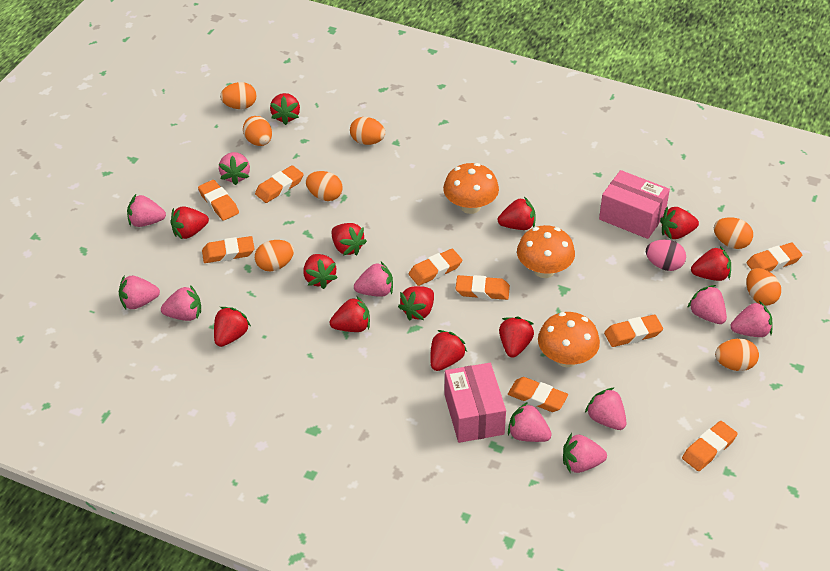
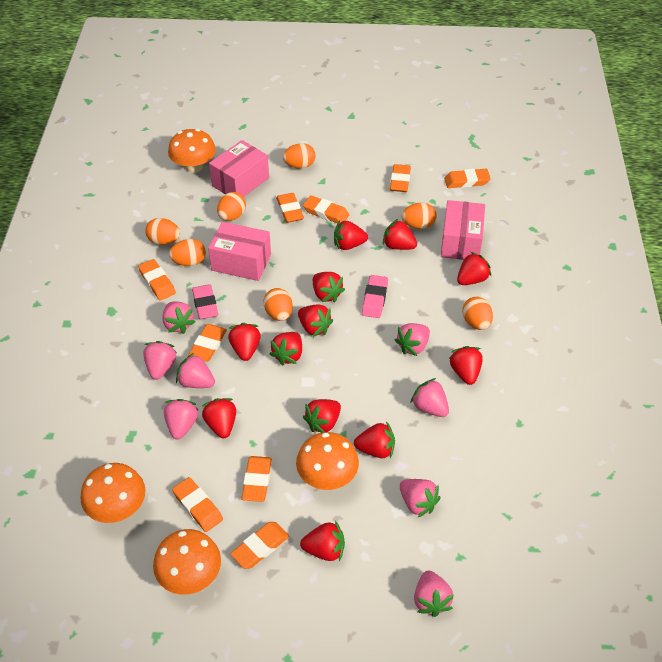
orange egg: 8 -> 7
orange mushroom: 3 -> 4
pink box: 2 -> 3
pink egg: 1 -> 0
pink eraser: 0 -> 2
pink strawberry: 10 -> 8

